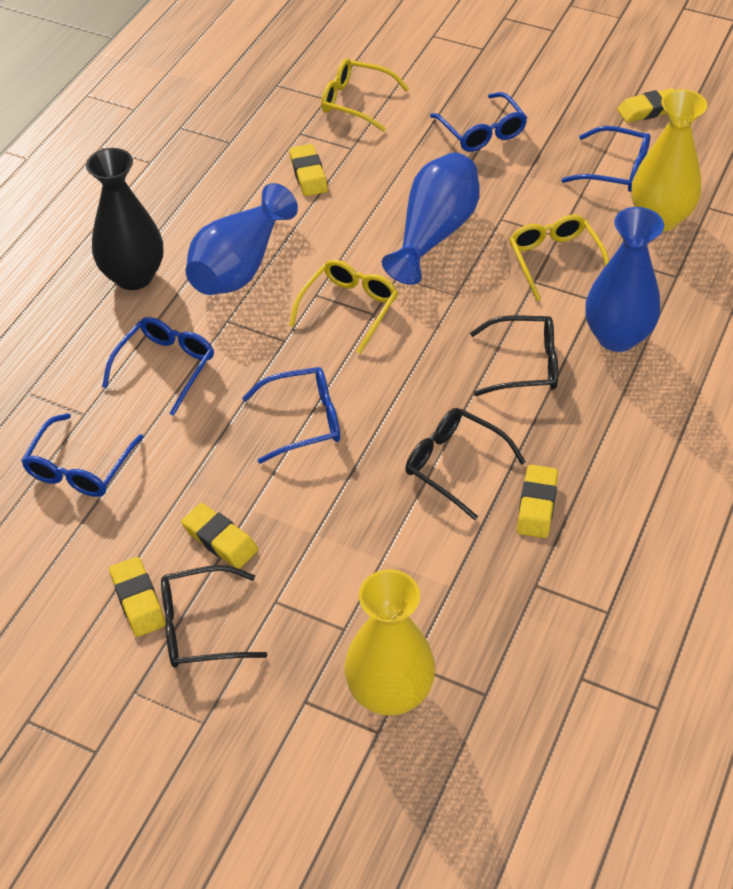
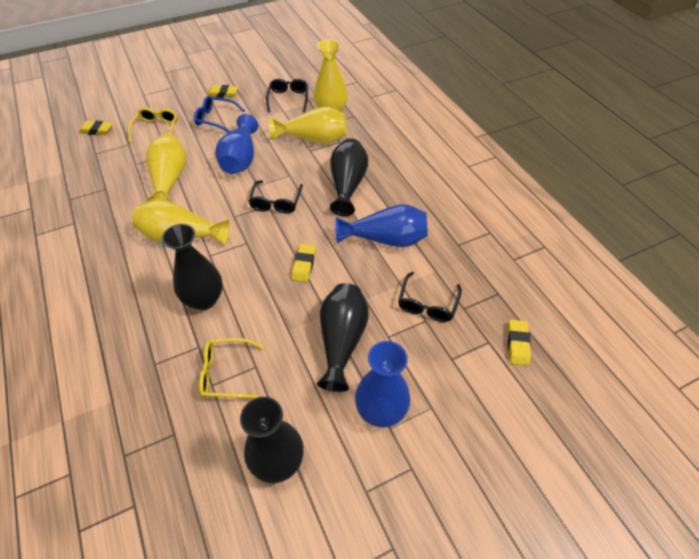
black vase: 1 -> 4
blue glasses: 5 -> 1
yellow eraser: 5 -> 4
yellow glasses: 3 -> 2
yellow vase: 2 -> 4

